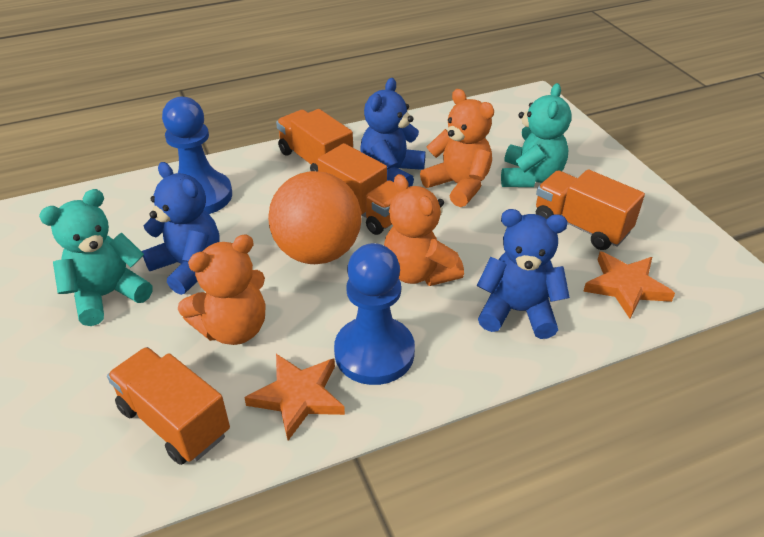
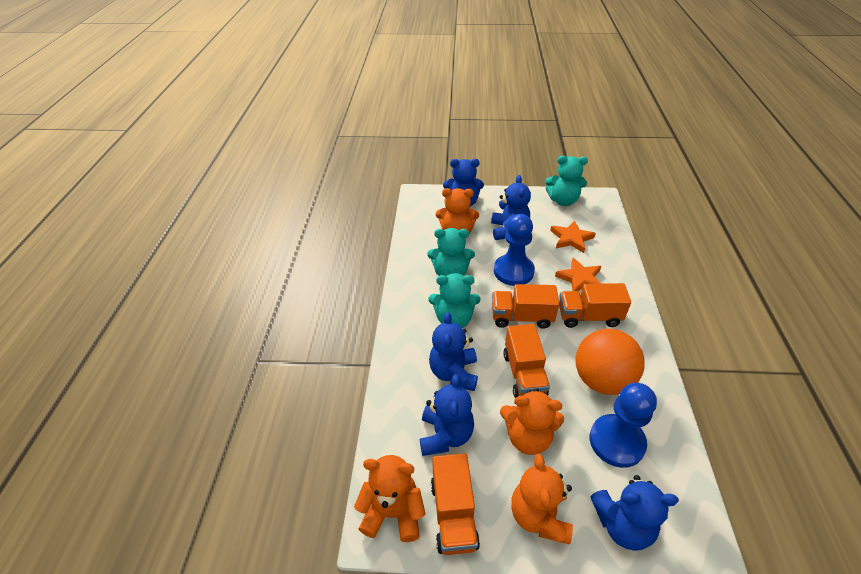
blue teddy bear: 3 -> 5
orange teddy bear: 3 -> 4
turquoise teddy bear: 2 -> 3

